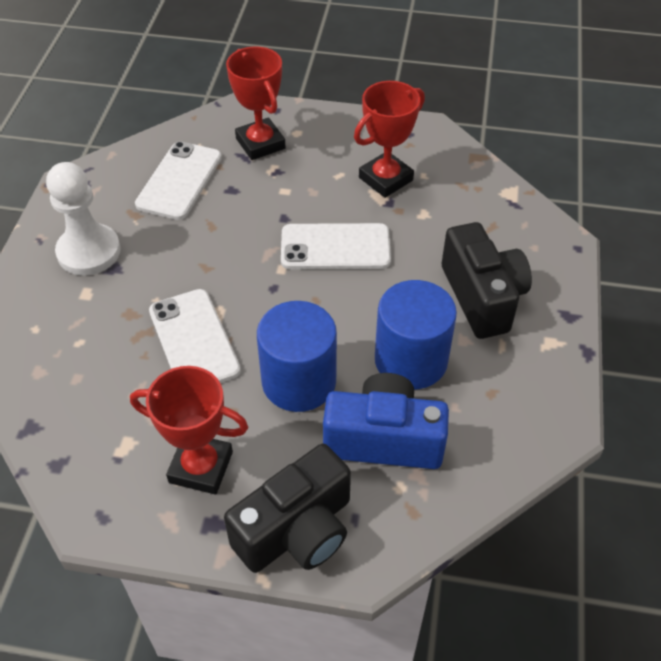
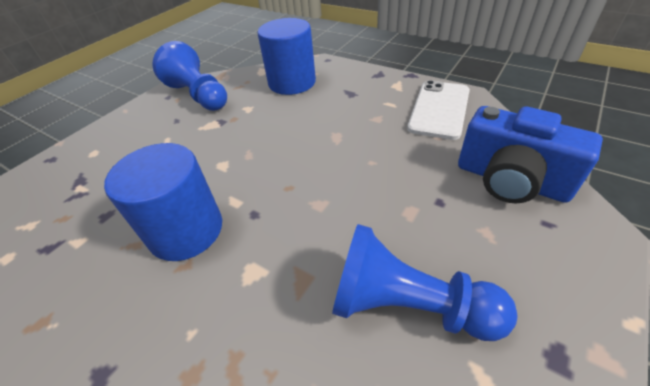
black camera: 2 -> 0
blue pawn: 0 -> 2
red trophy: 3 -> 0
white pawn: 1 -> 0
white phone: 3 -> 1

